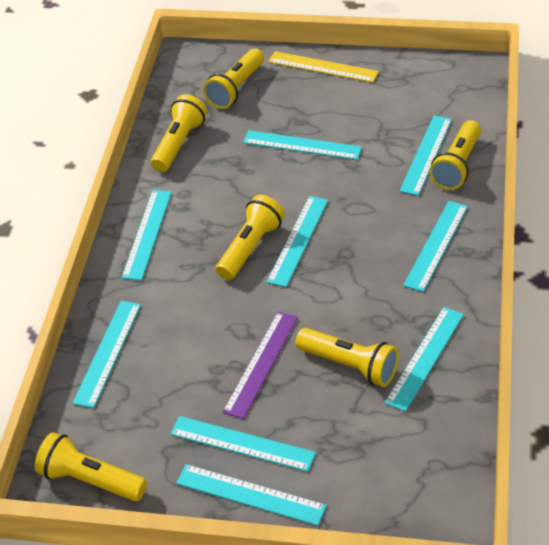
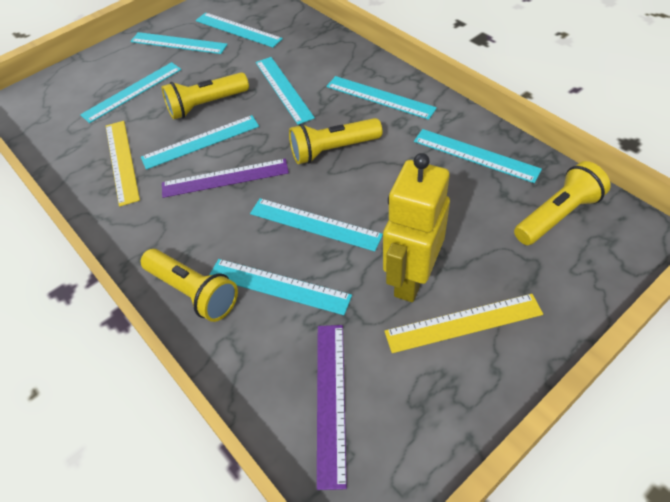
purple ruler: 1 -> 2
yellow flashlight: 6 -> 4
yellow robot: 0 -> 1
yellow ruler: 1 -> 2

